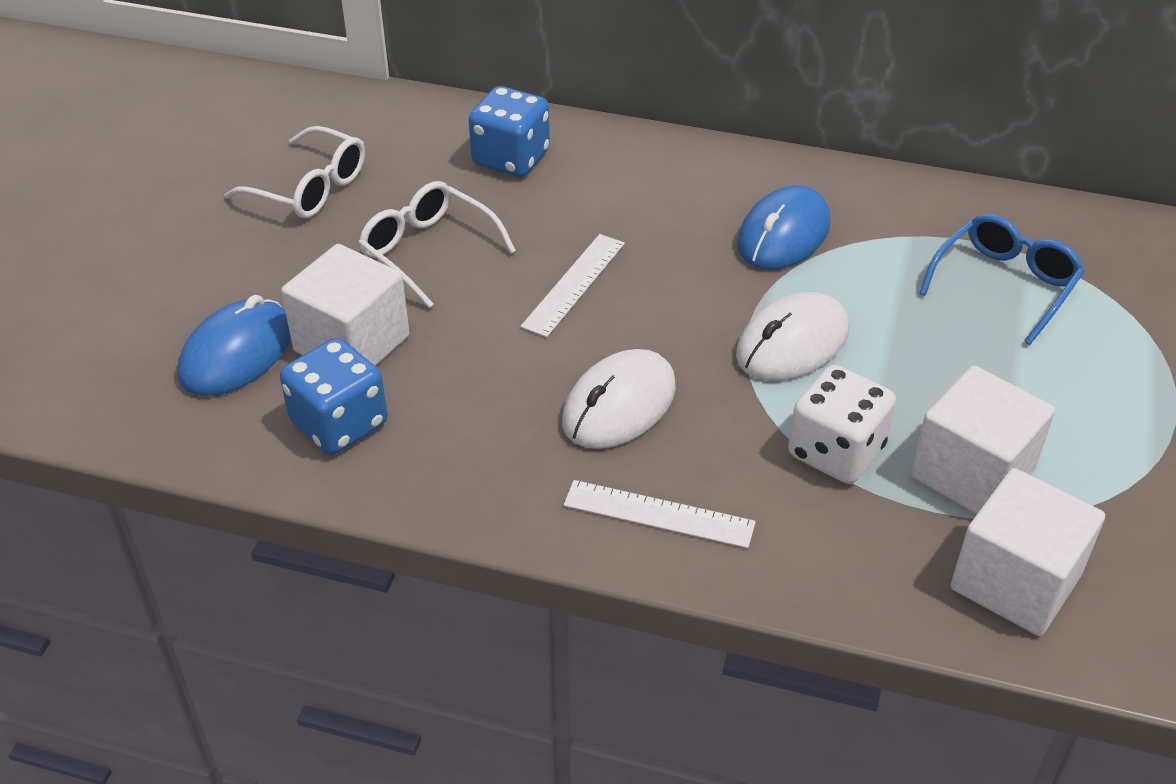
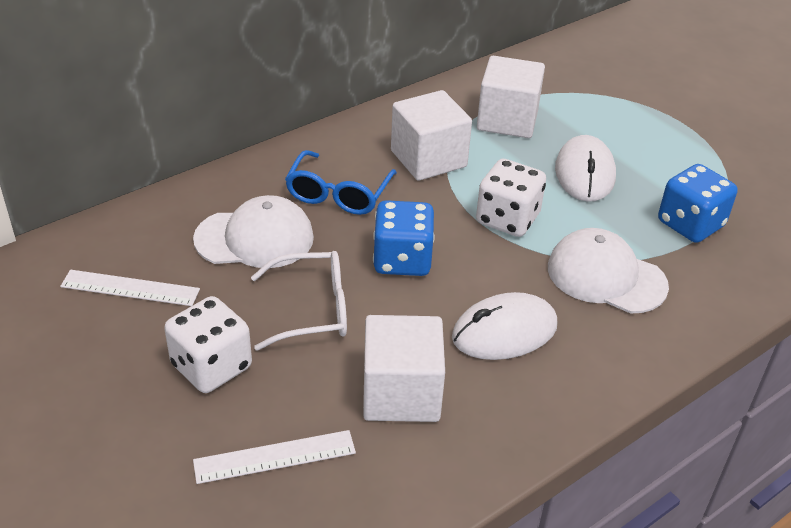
blue mouse: 2 -> 0
white cap: 0 -> 2
white dice: 1 -> 2
white glasses: 2 -> 1

